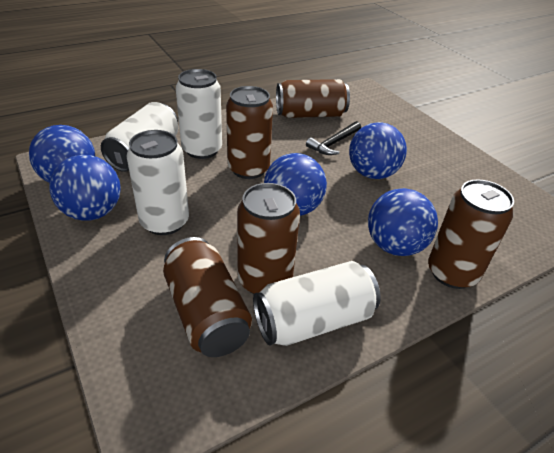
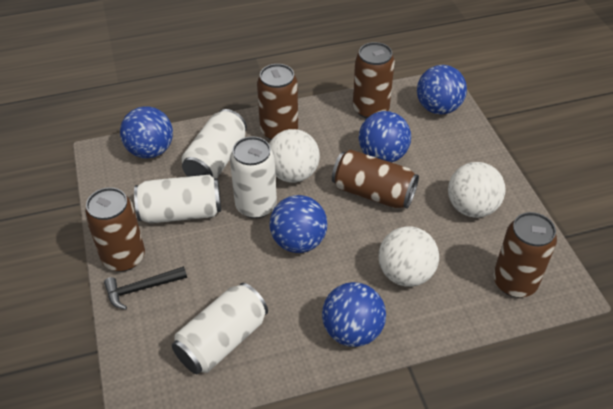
white ball: 0 -> 3

